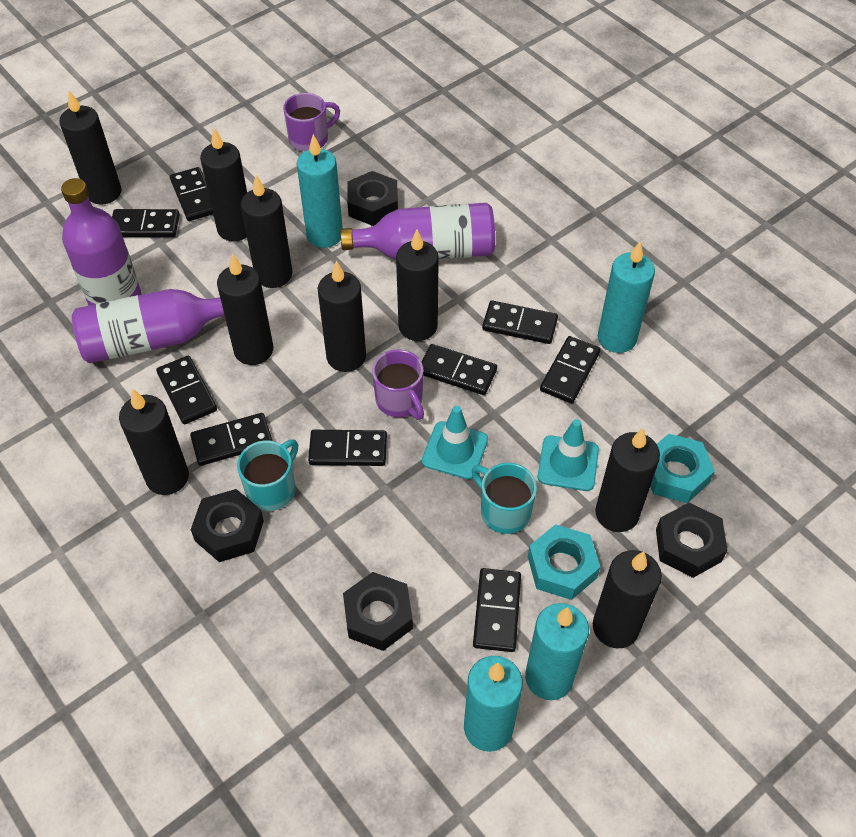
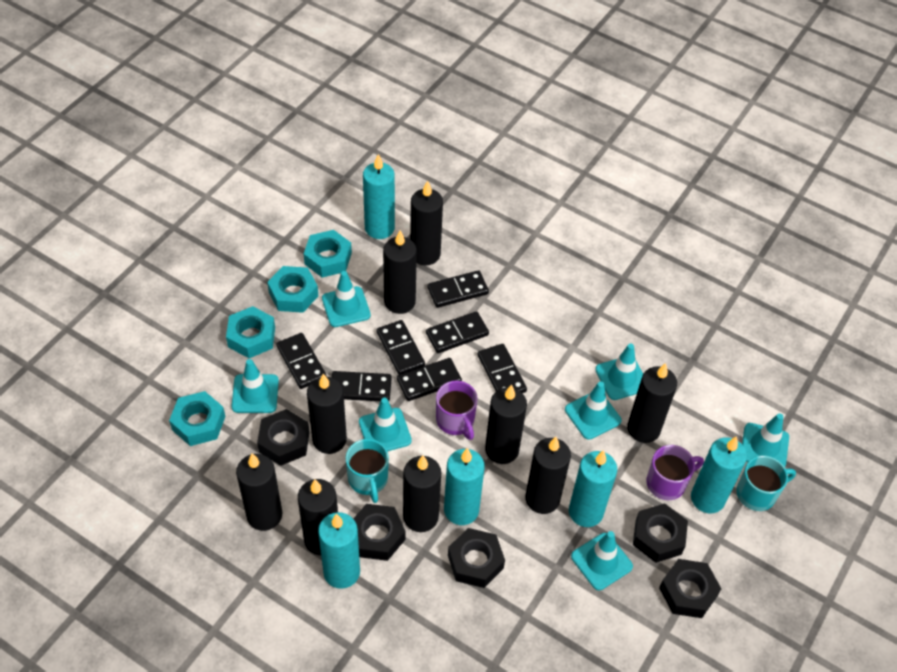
black domino: 9 -> 7
black nut: 4 -> 5
purple bottle: 3 -> 0
turquoise candle: 4 -> 5
turquoise nut: 2 -> 4
turquoise traffic cone: 2 -> 7

